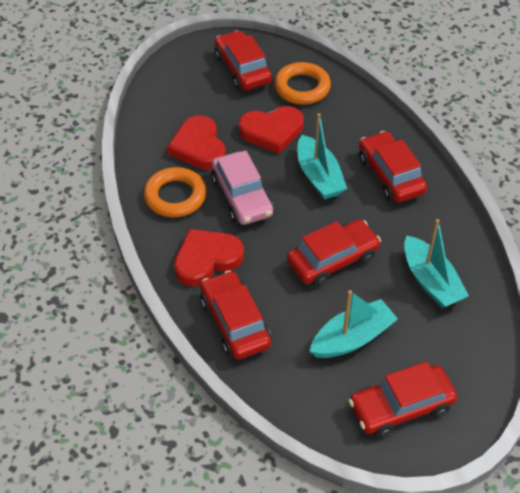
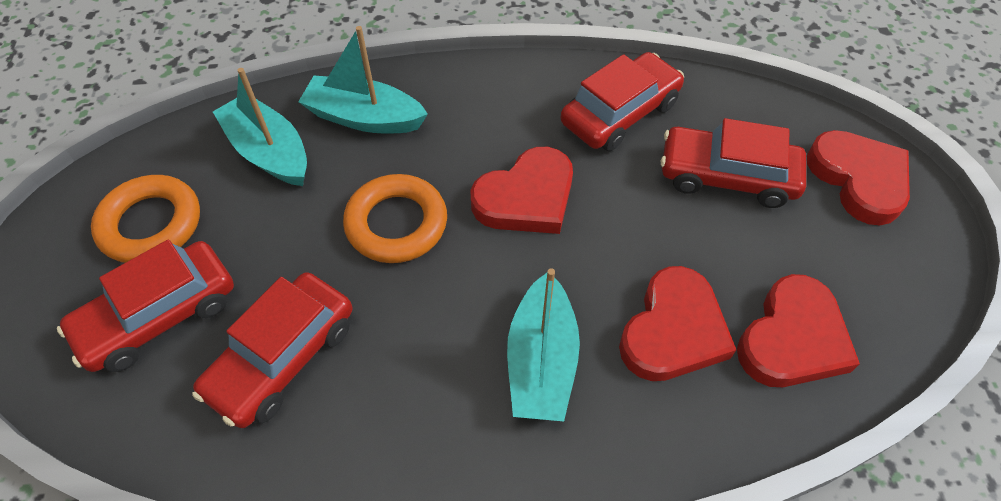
pink car: 1 -> 0
red car: 5 -> 4
red heart: 3 -> 4

